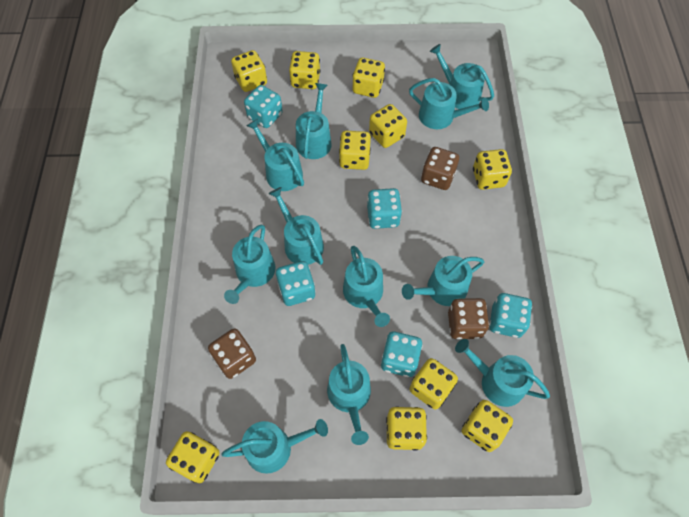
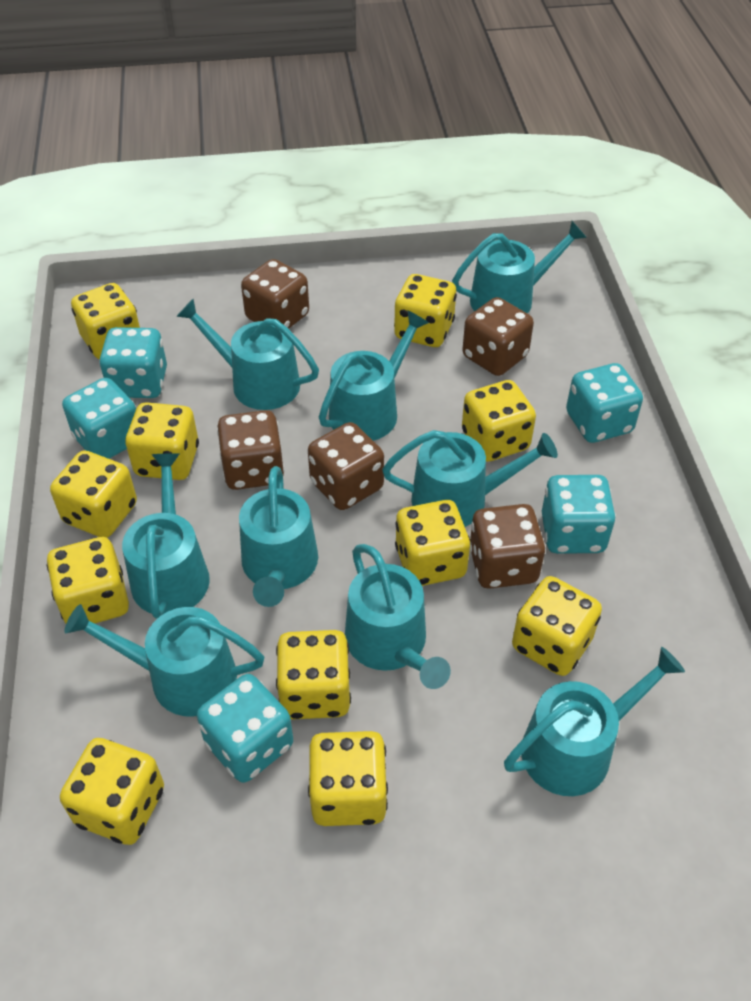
brown dice: 3 -> 5
turquoise watering can: 11 -> 9
yellow dice: 10 -> 11

